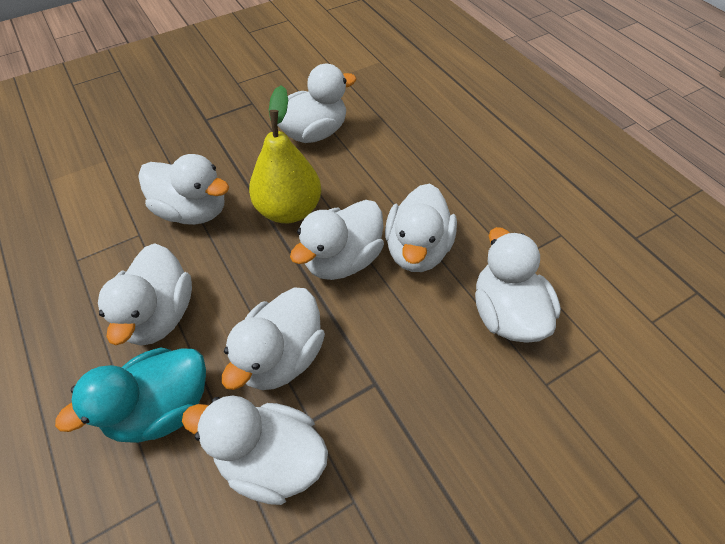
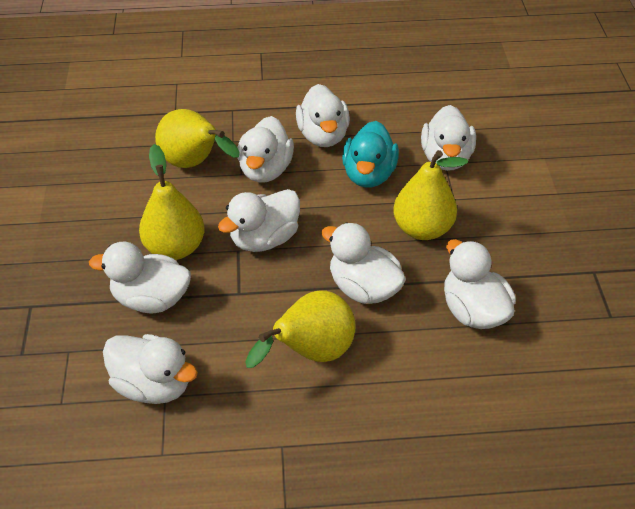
yellow pear: 1 -> 4

